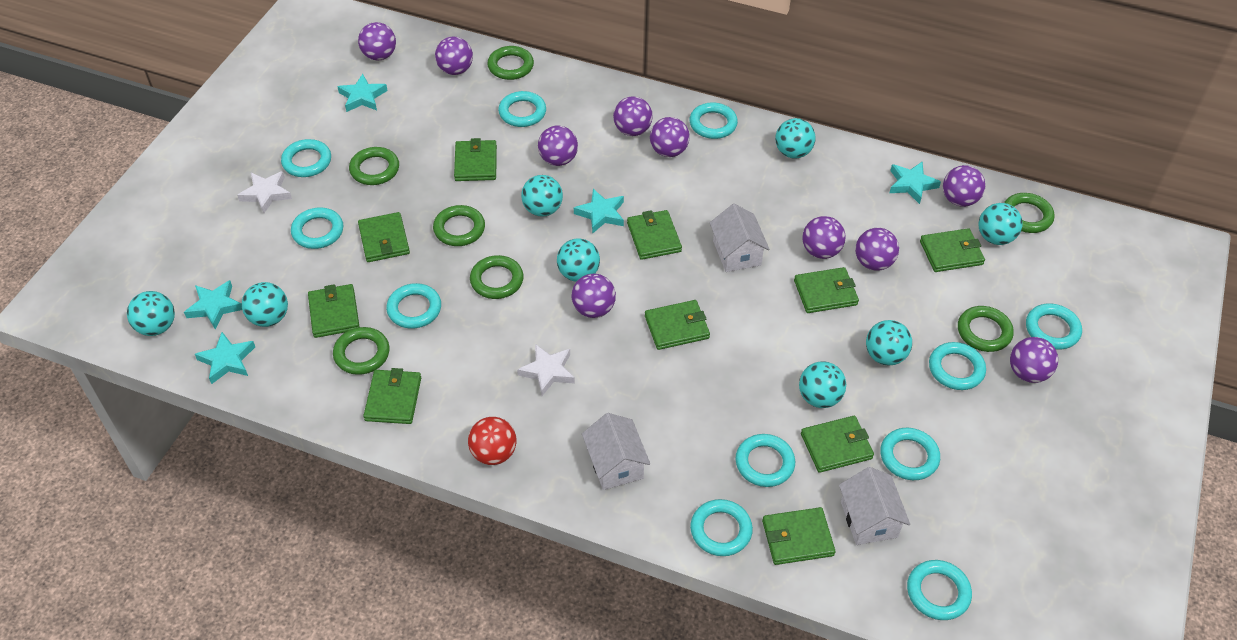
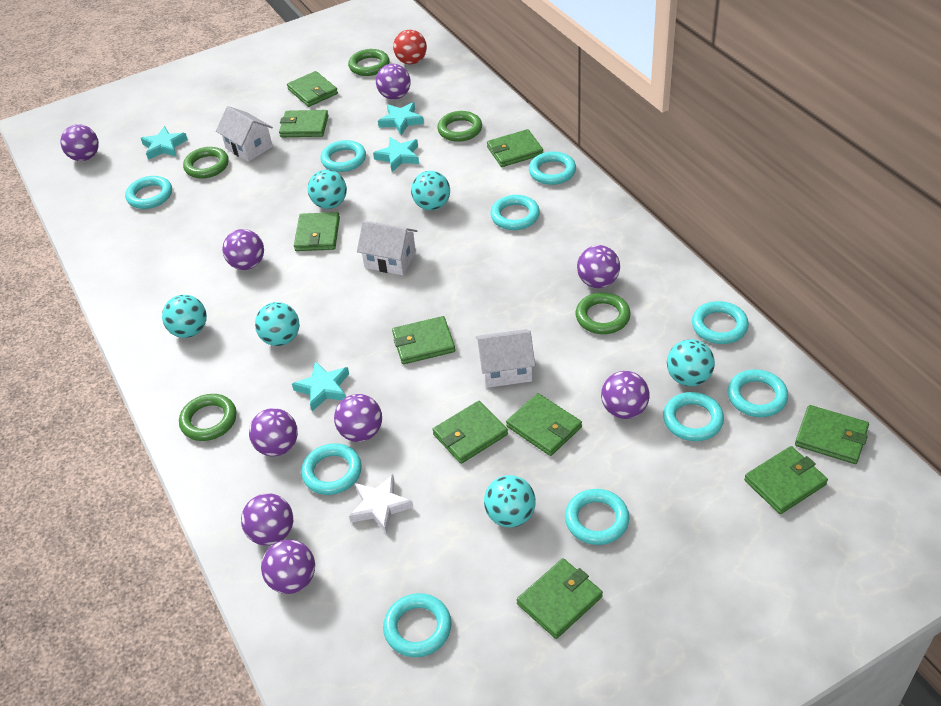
green ring: 7 -> 5
purple ball: 10 -> 9
turquoise ball: 8 -> 6
turquoise ring: 11 -> 10
turquoise star: 5 -> 4
white star: 2 -> 1

